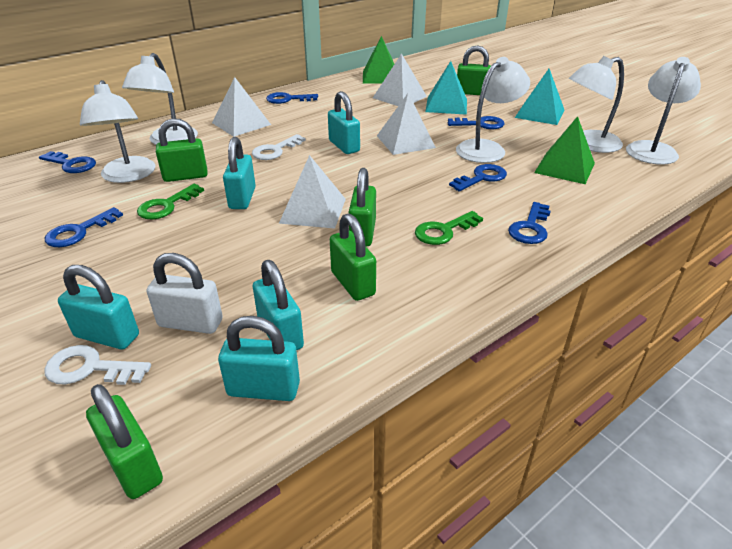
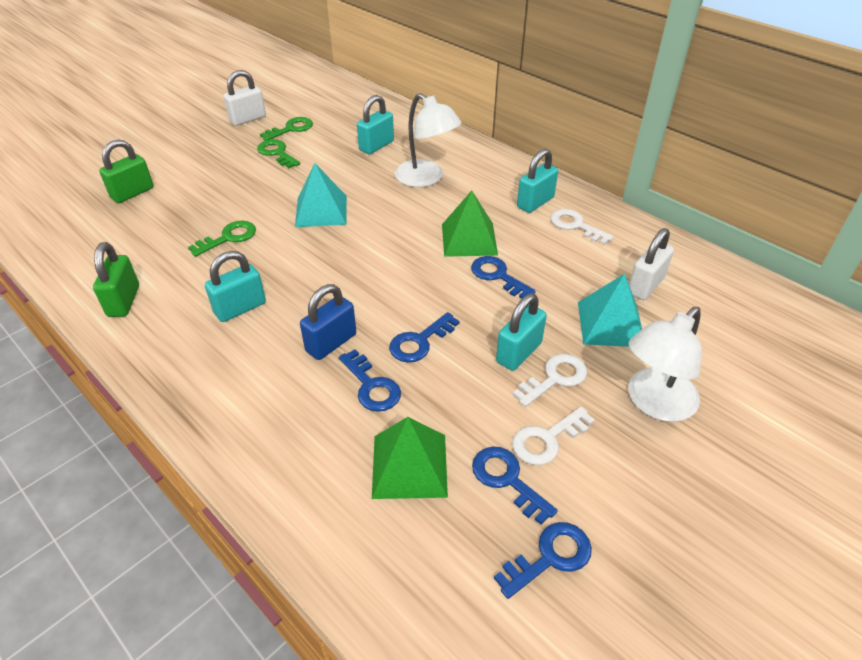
blue key: 6 -> 5
blue padlock: 0 -> 1
green key: 2 -> 3
green padlock: 5 -> 2
turquoise padlock: 5 -> 4
white key: 2 -> 3
white lamp: 5 -> 2
white padlock: 1 -> 2
white pyramid: 4 -> 0

